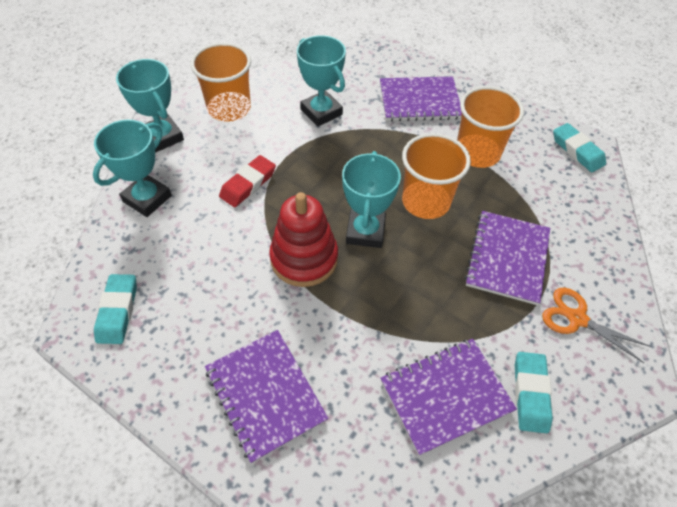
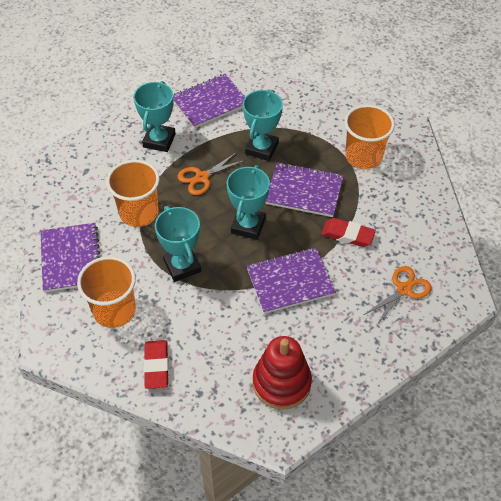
orange scissors: 1 -> 2
red eraser: 1 -> 2
turquoise eraser: 3 -> 0

